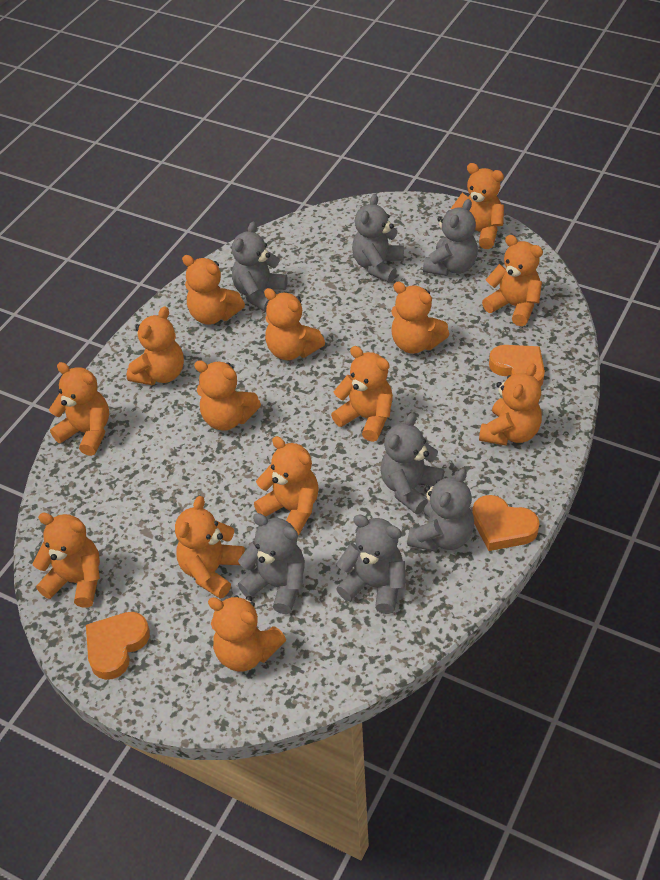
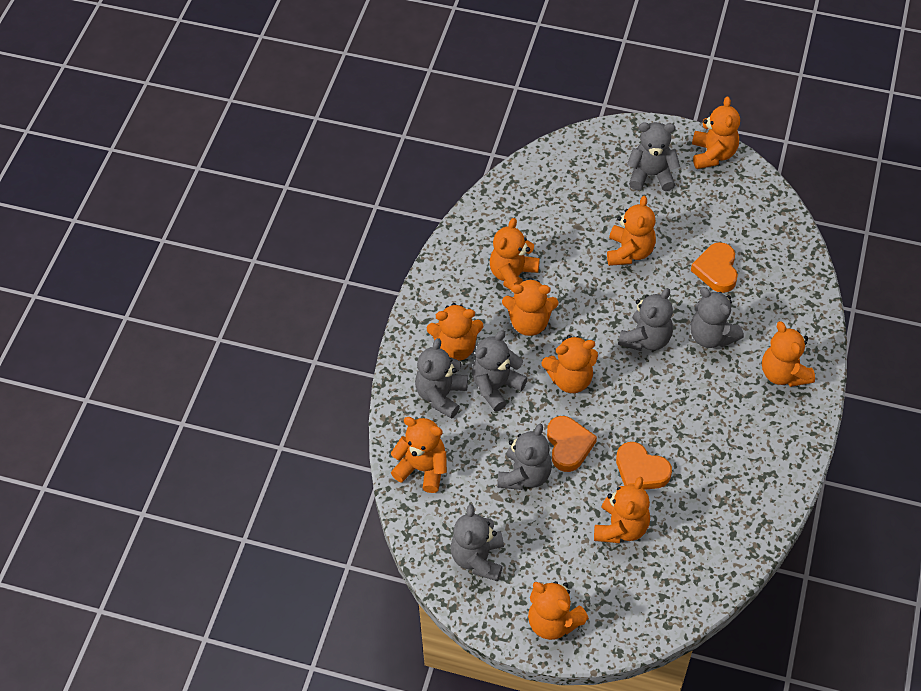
orange teddy bear: 14 -> 10

